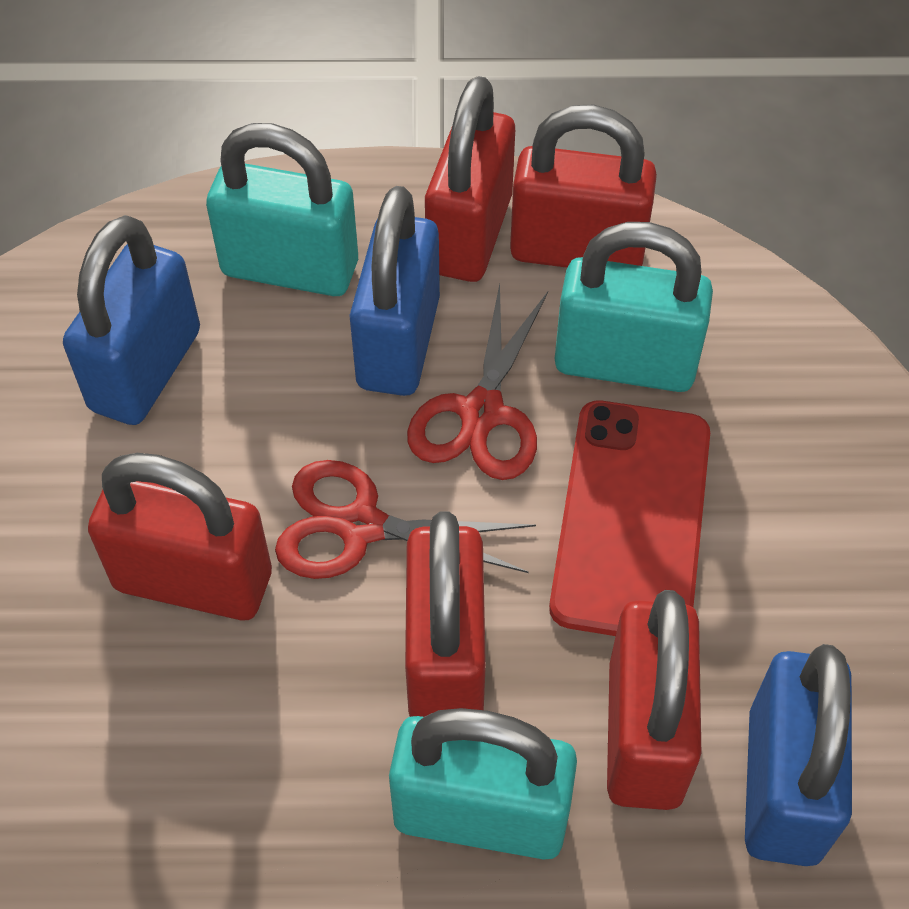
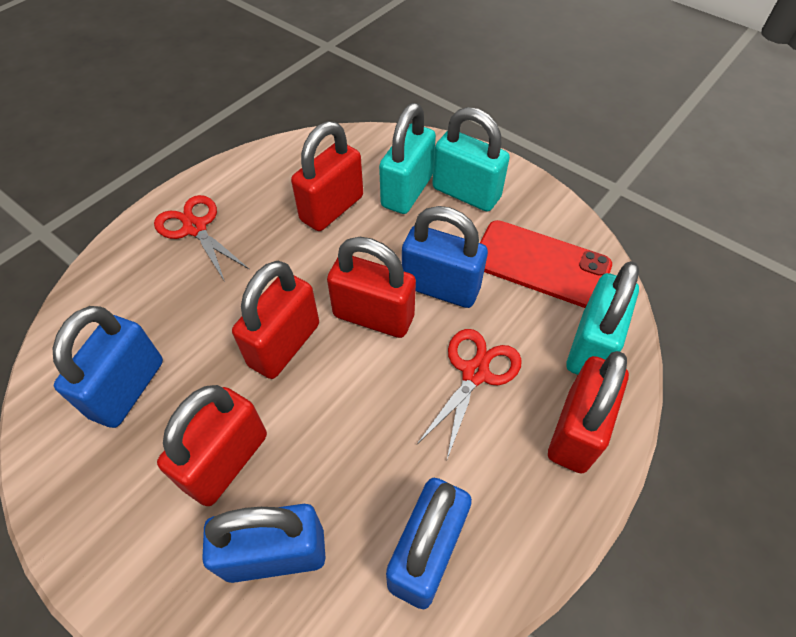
blue padlock: 3 -> 4

